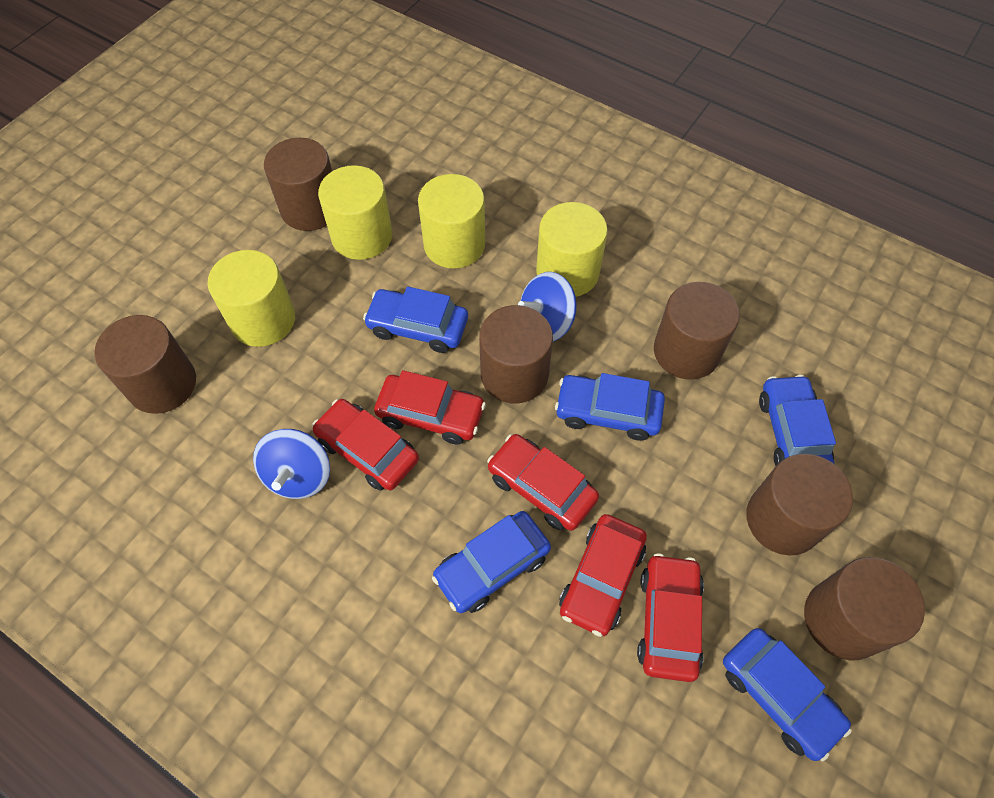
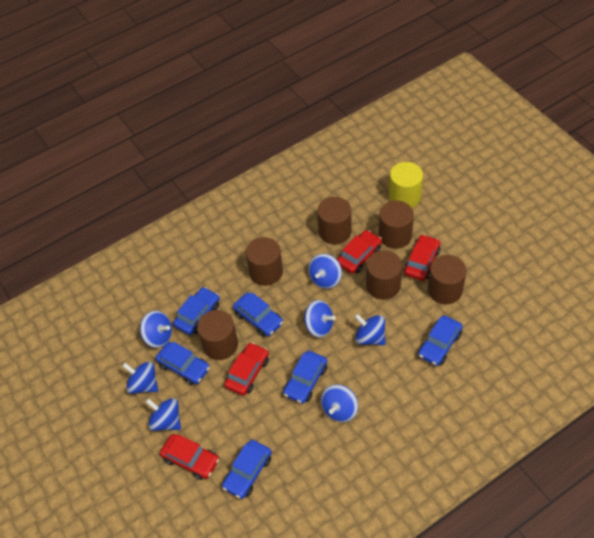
blue car: 5 -> 6
blue spinning top: 2 -> 7
red car: 5 -> 4
yellow cylinder: 4 -> 1

